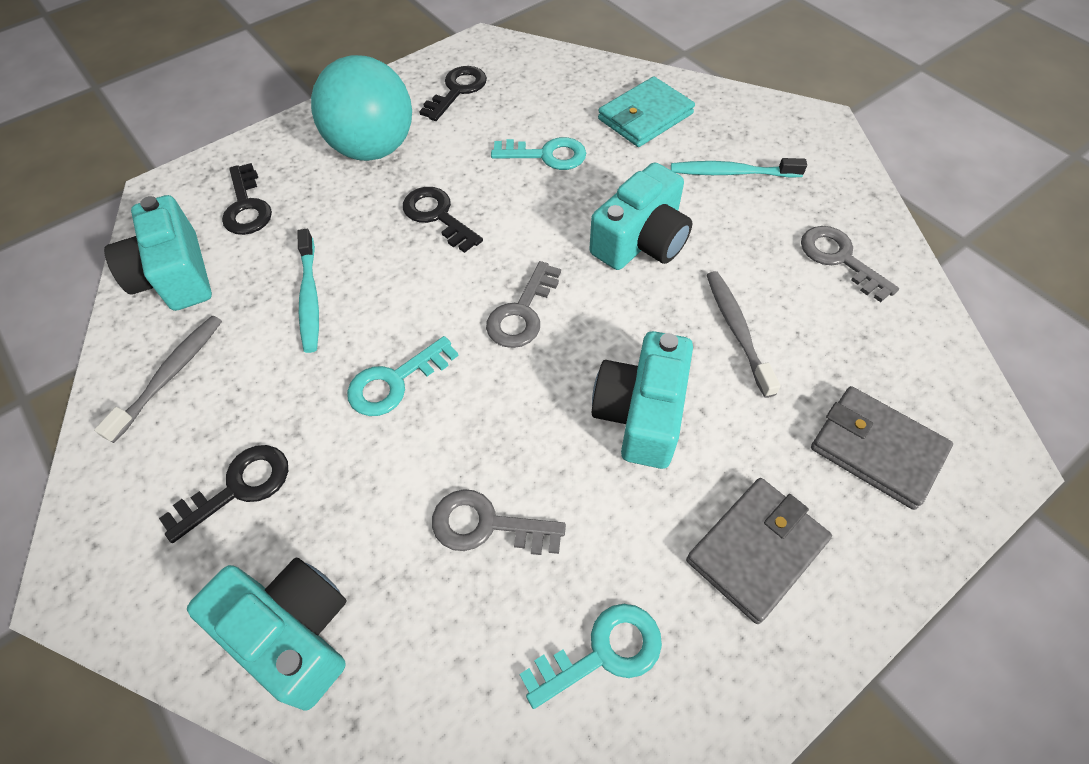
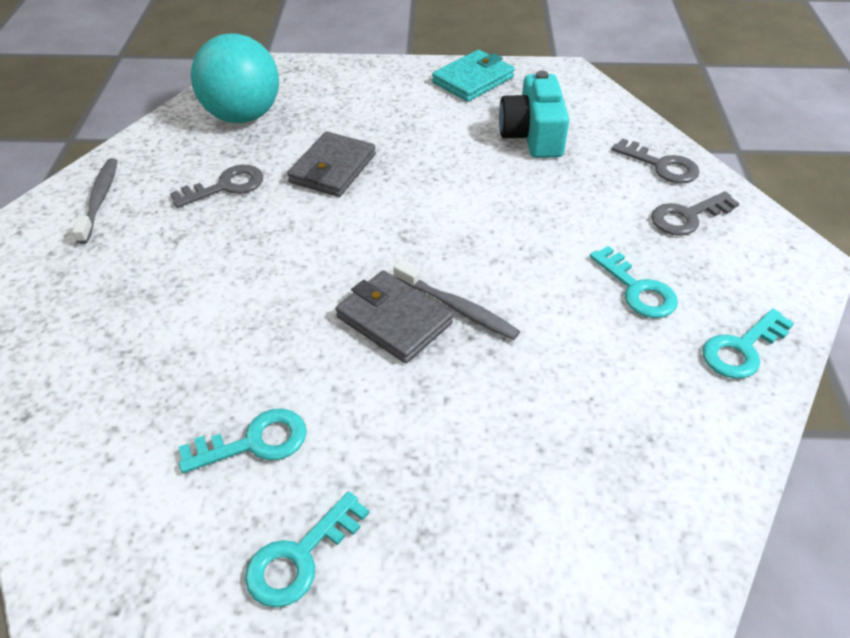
black key: 4 -> 0
turquoise camera: 4 -> 1
turquoise key: 3 -> 4
turquoise toothbrush: 2 -> 0

